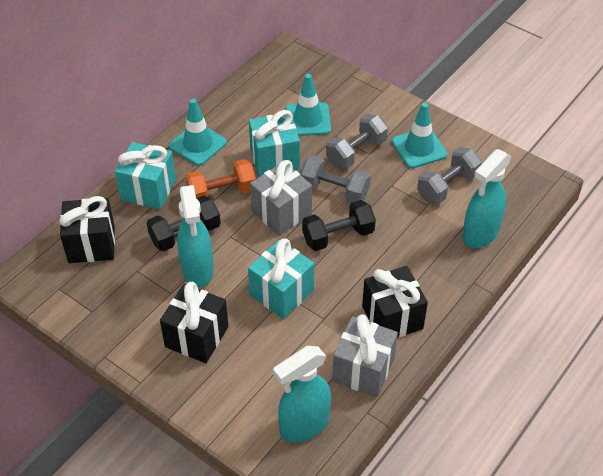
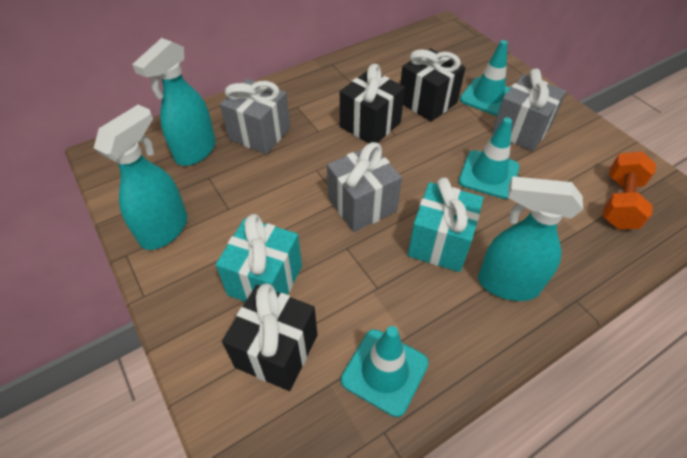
black dumbbell: 2 -> 0
grey dumbbell: 3 -> 0
grey gift: 2 -> 3
turquoise gift: 3 -> 2

